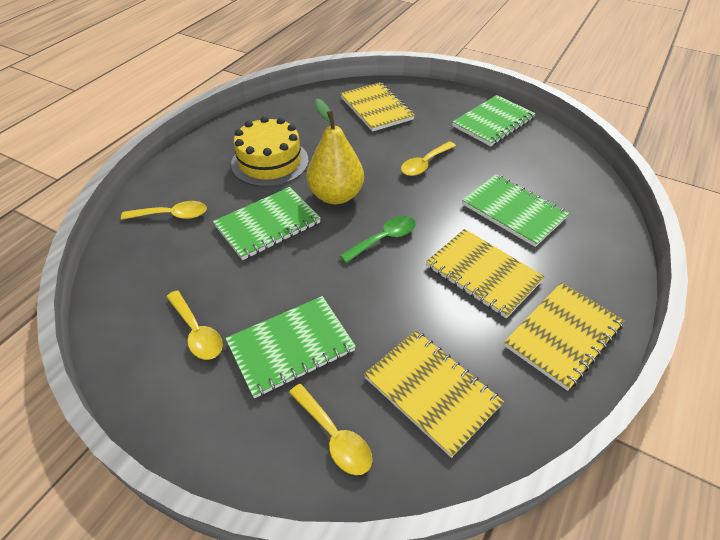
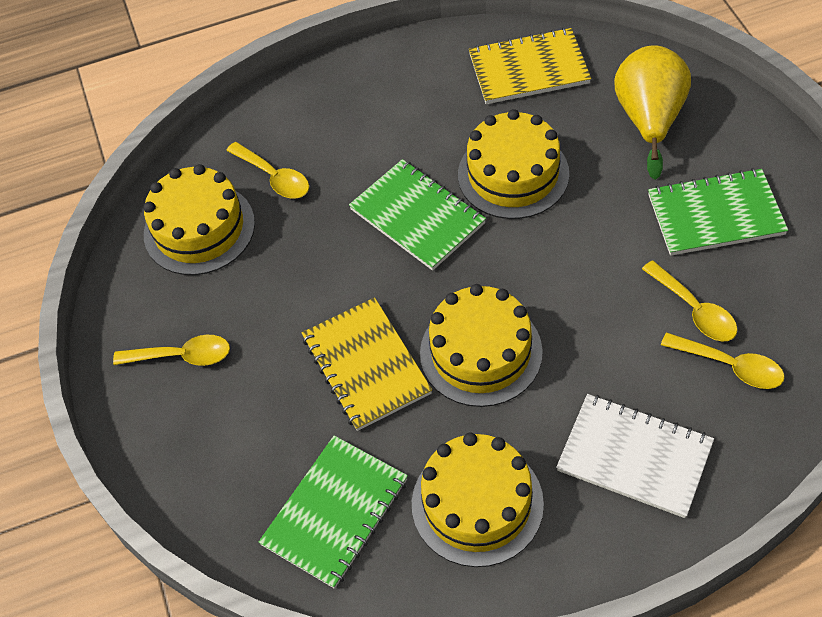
green notebook: 4 -> 3
green spoon: 1 -> 0
white notebook: 0 -> 1
yellow cake: 1 -> 4
yellow notebook: 4 -> 2

